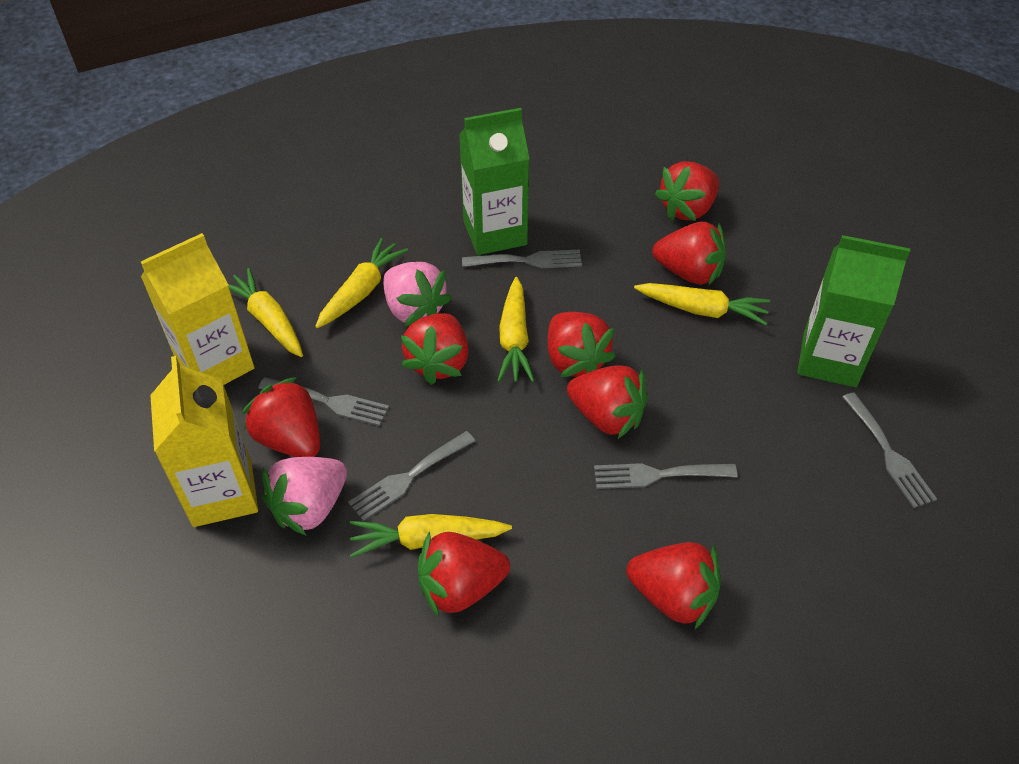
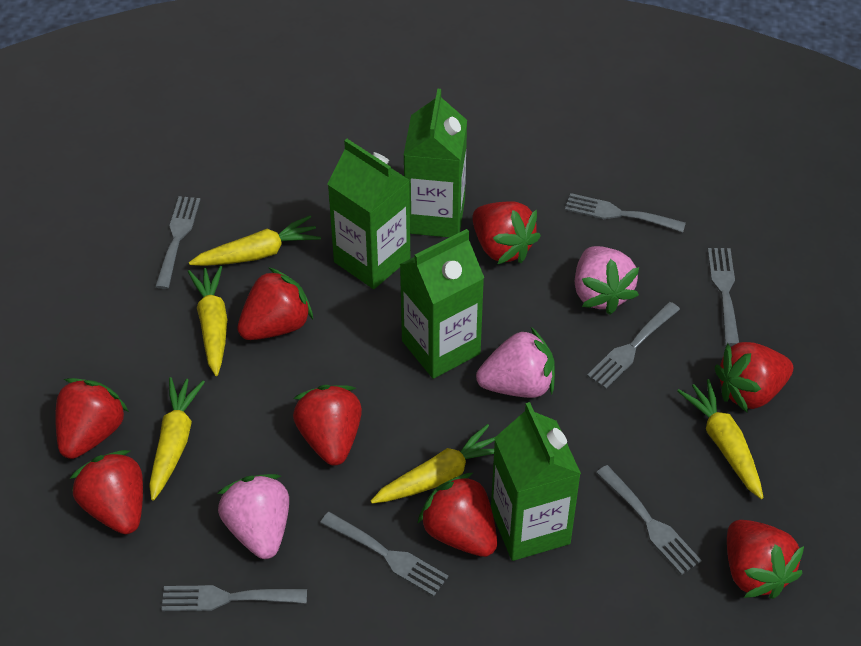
green carton: 2 -> 4
grey fork: 5 -> 7
pink strawberry: 2 -> 3
yellow carton: 2 -> 0

